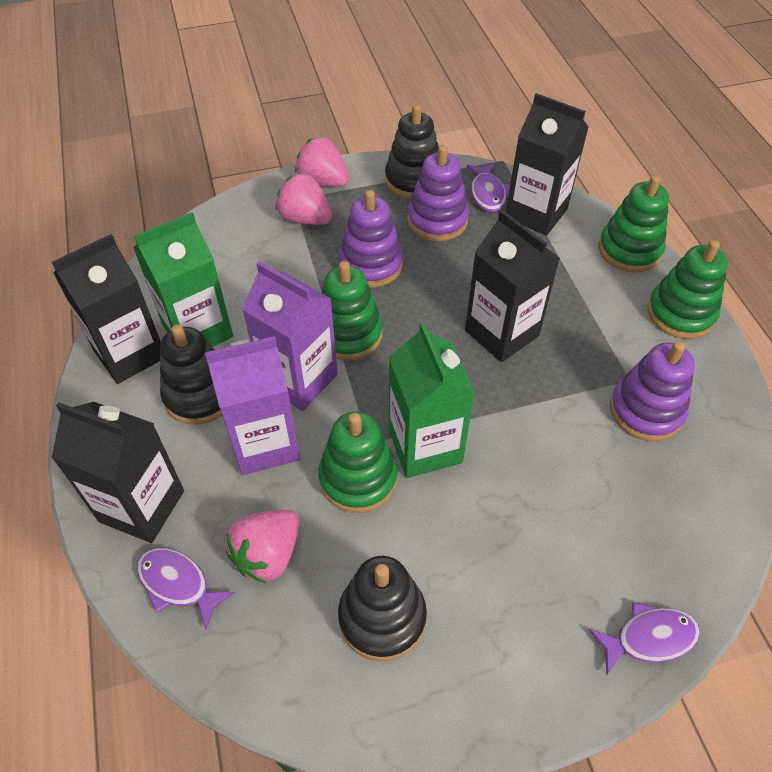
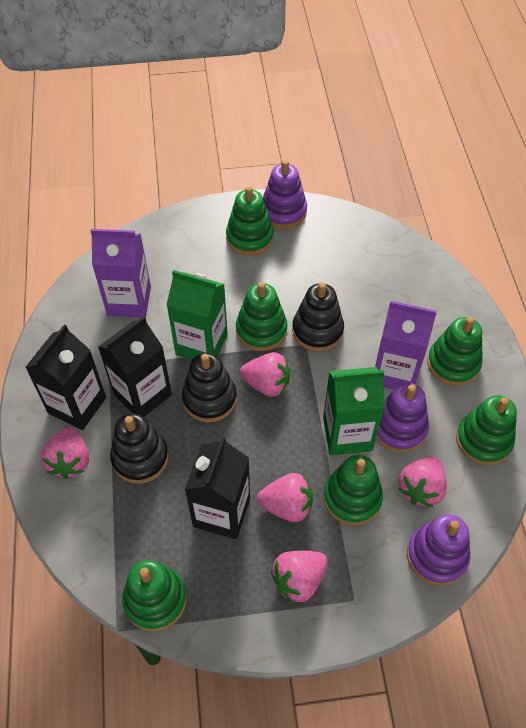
black carton: 4 -> 3
green stacking toy: 4 -> 6
pink strawberry: 3 -> 5
purple fish: 3 -> 0

